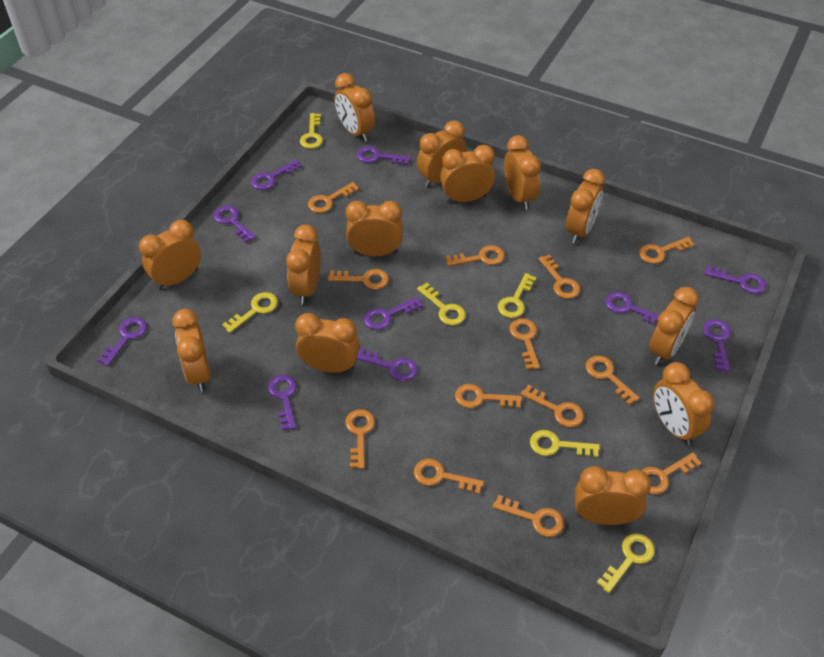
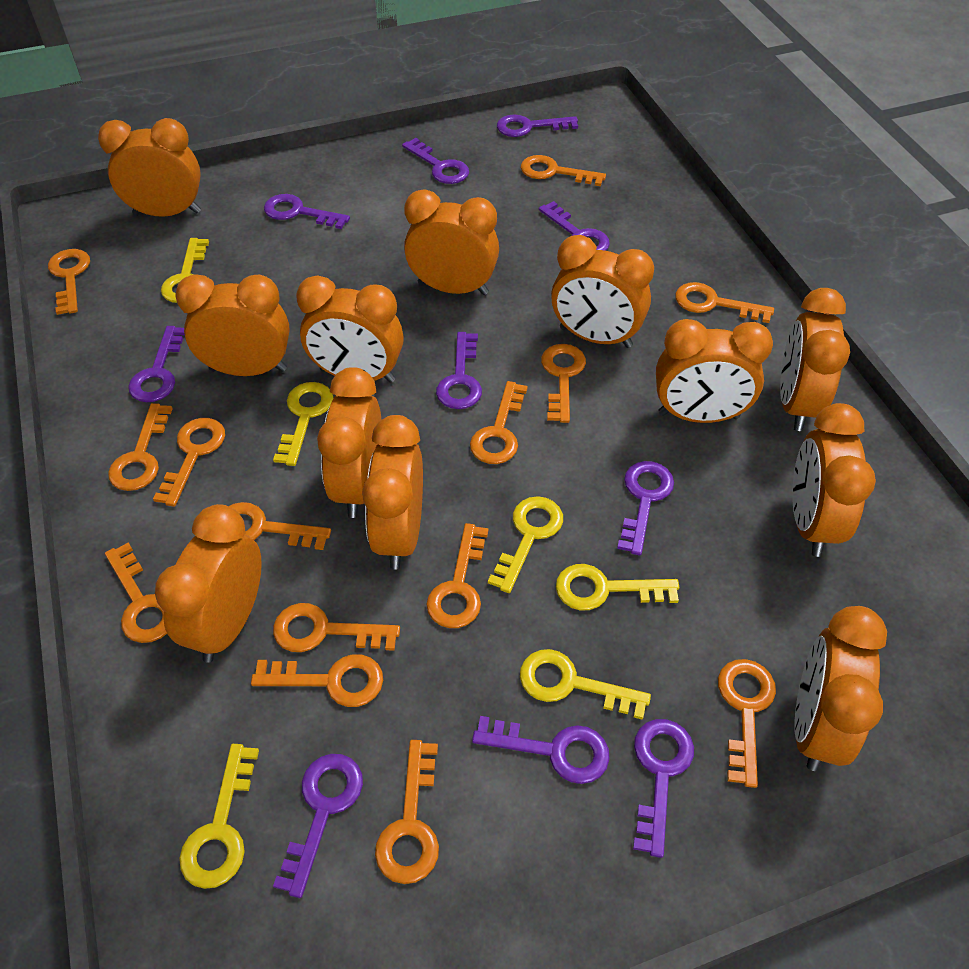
orange clock: 13 -> 12
orange key: 13 -> 14

